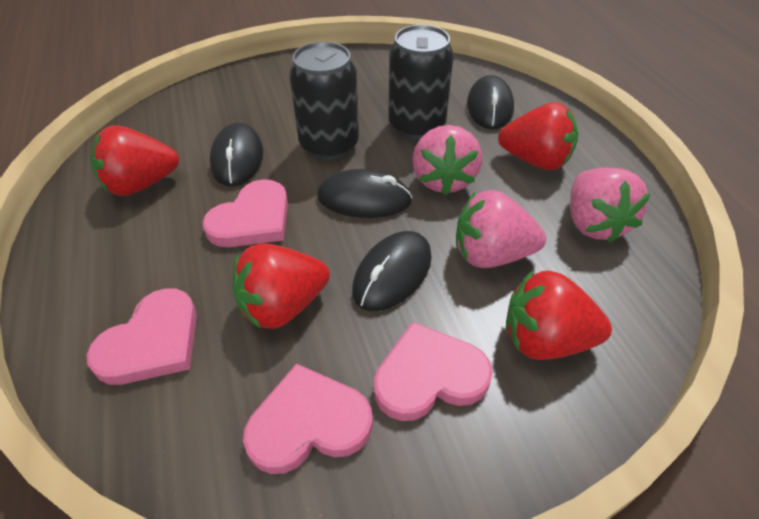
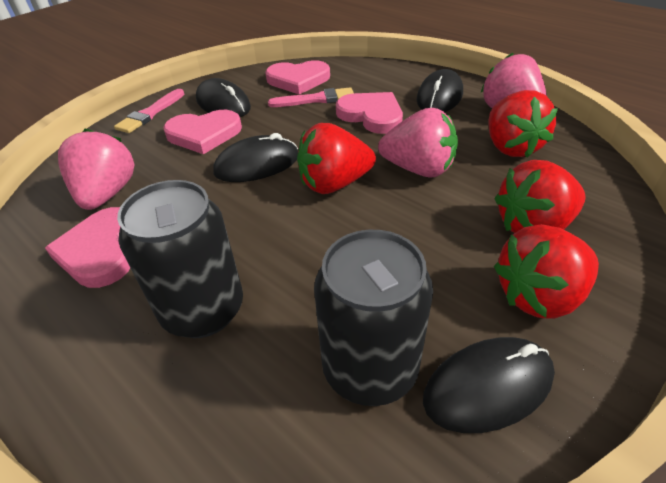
pink brush: 0 -> 2

